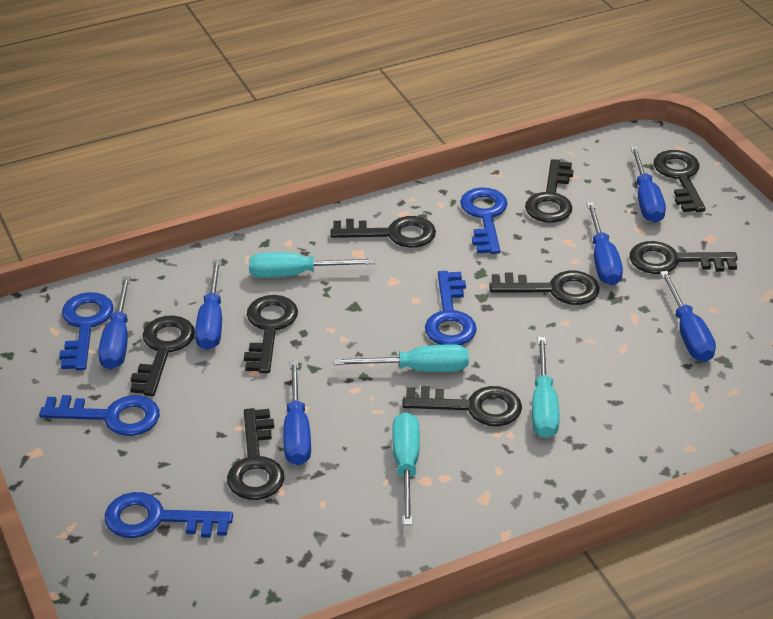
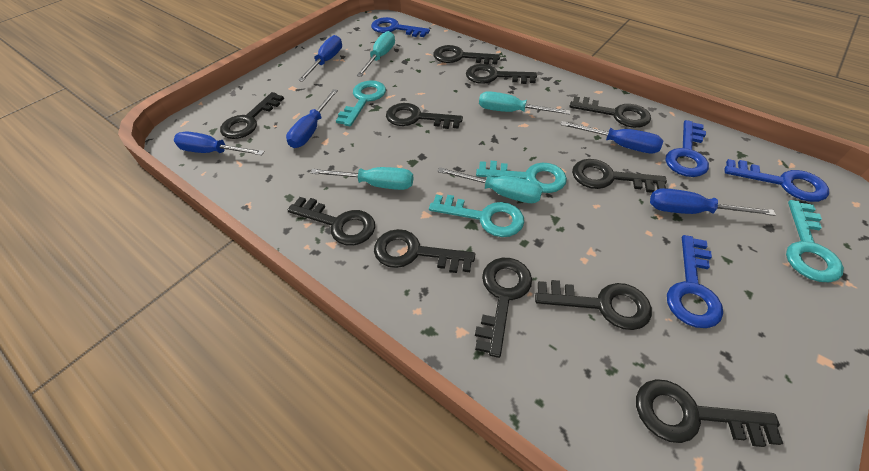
black key: 9 -> 11
blue key: 5 -> 4
blue screwdriver: 6 -> 5
turquoise key: 0 -> 4

